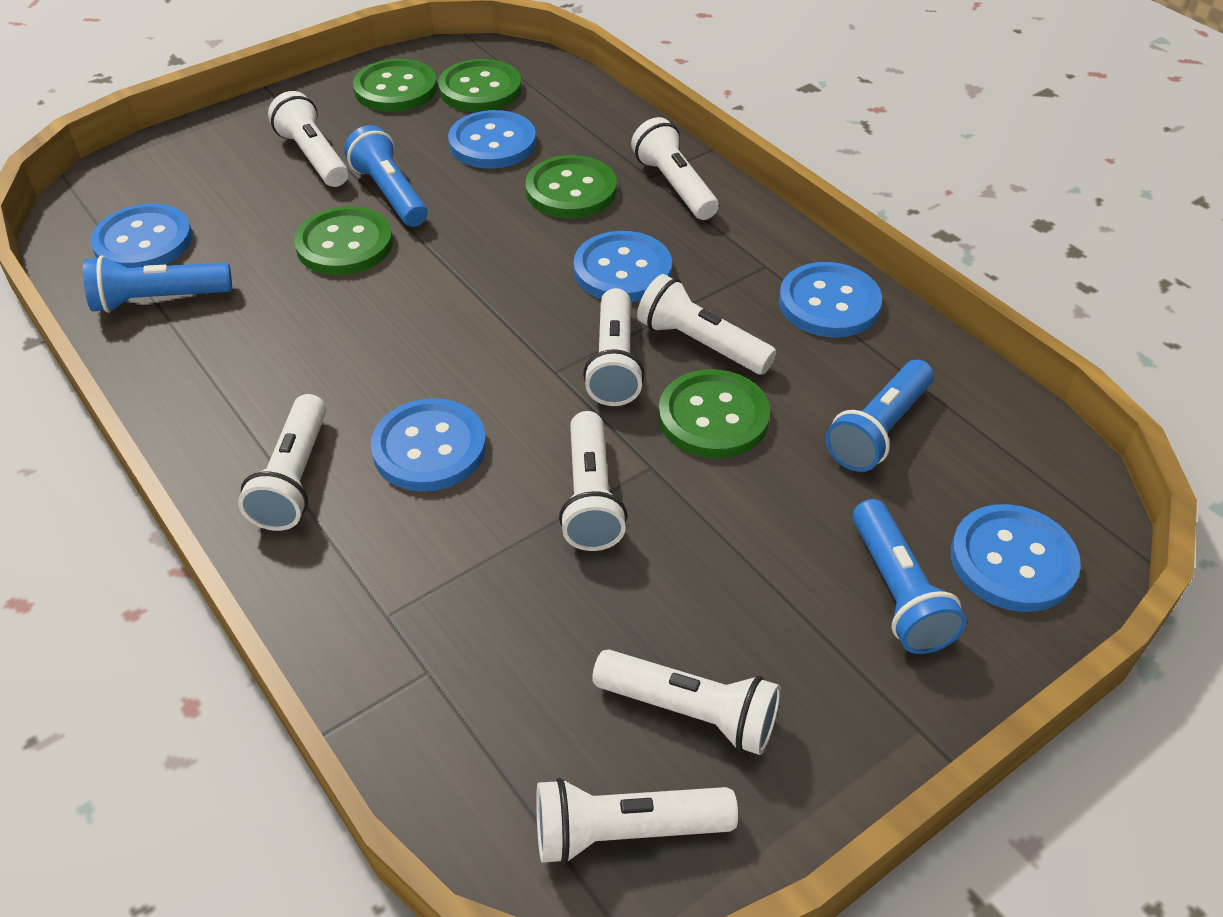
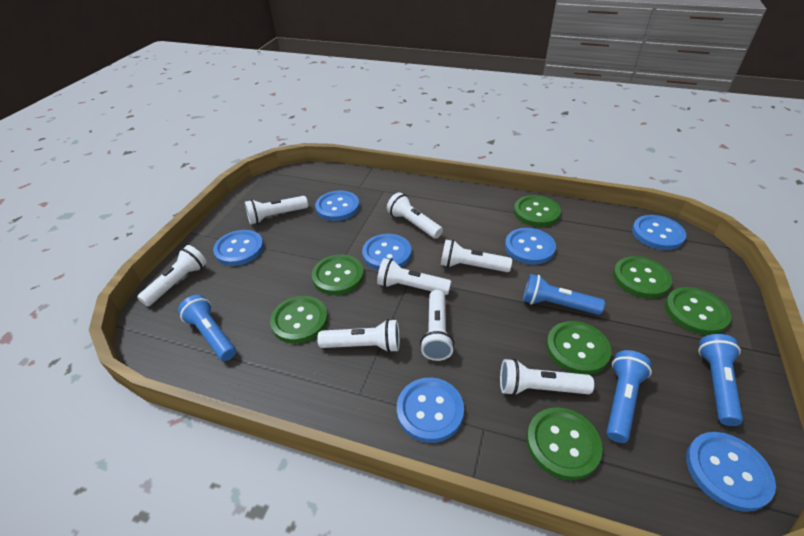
blue button: 6 -> 7
green button: 5 -> 7

